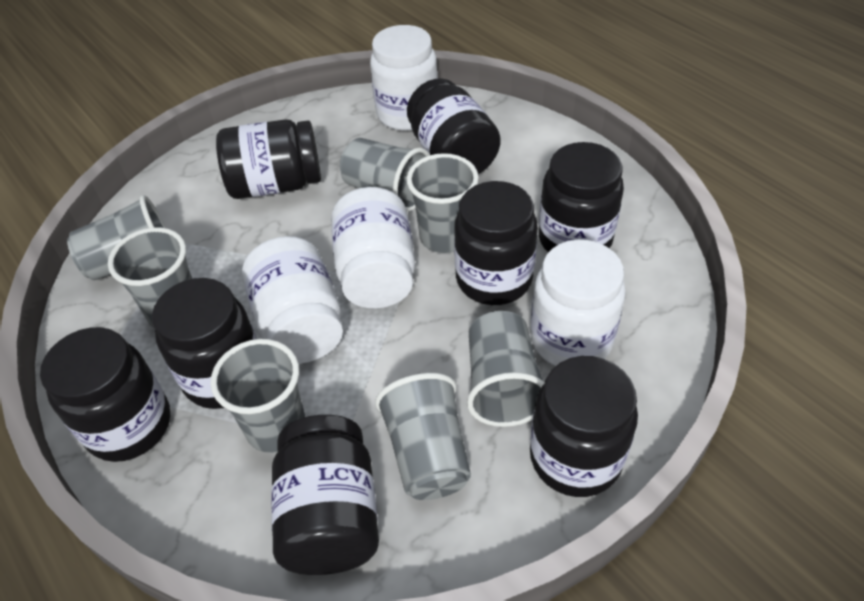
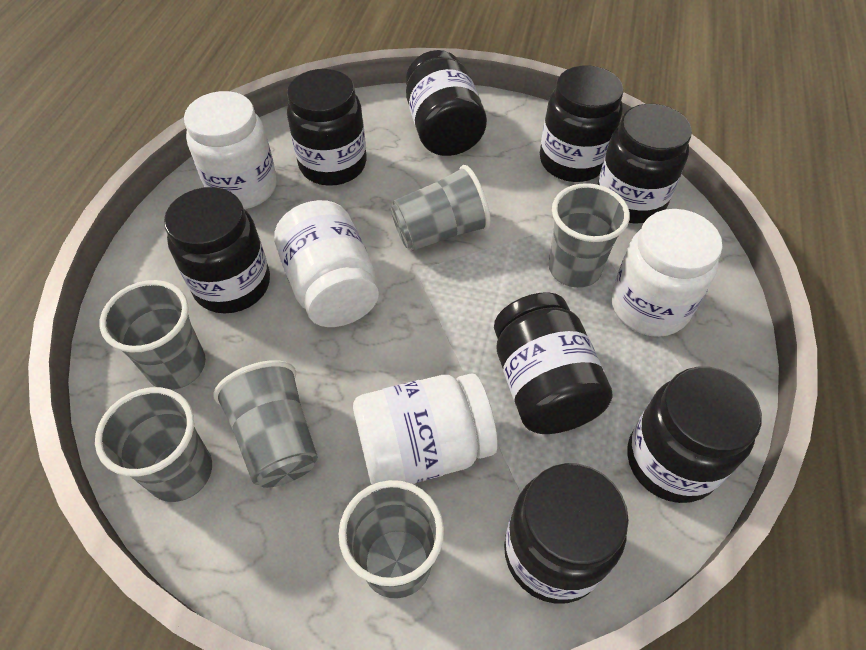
grey cup: 7 -> 6

